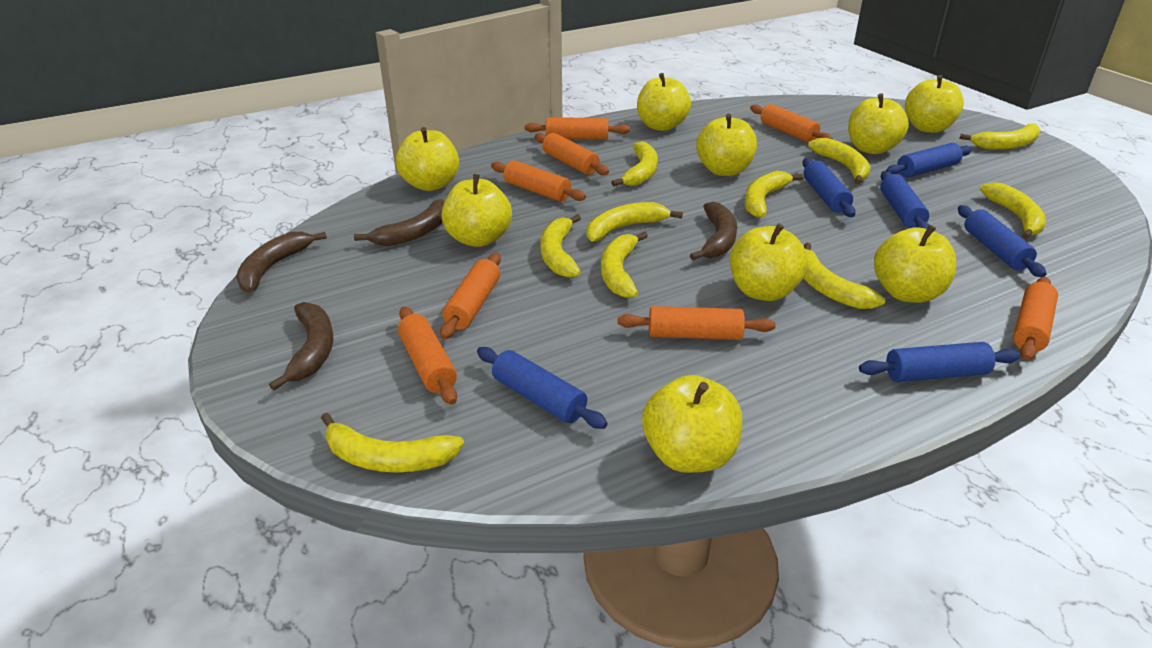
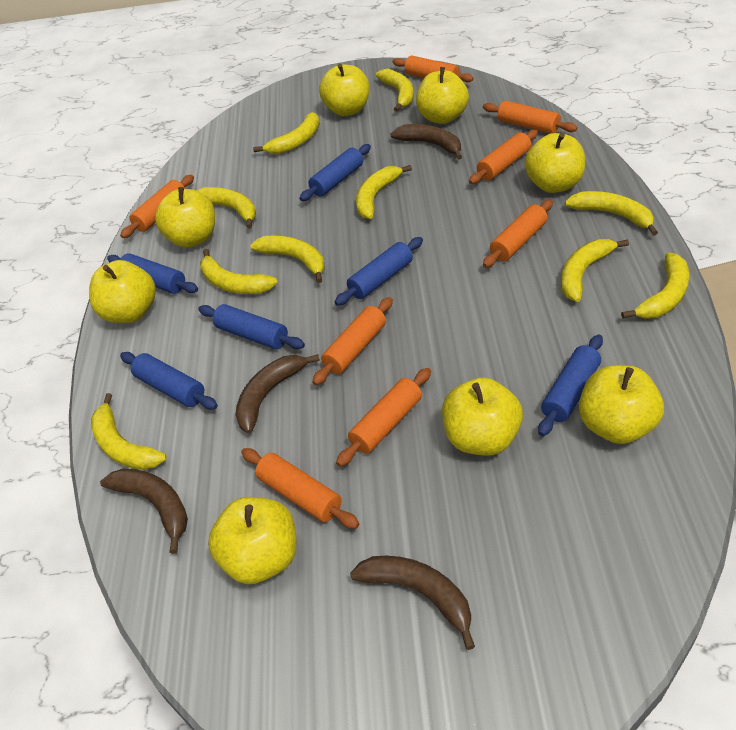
yellow apple: 9 -> 8

